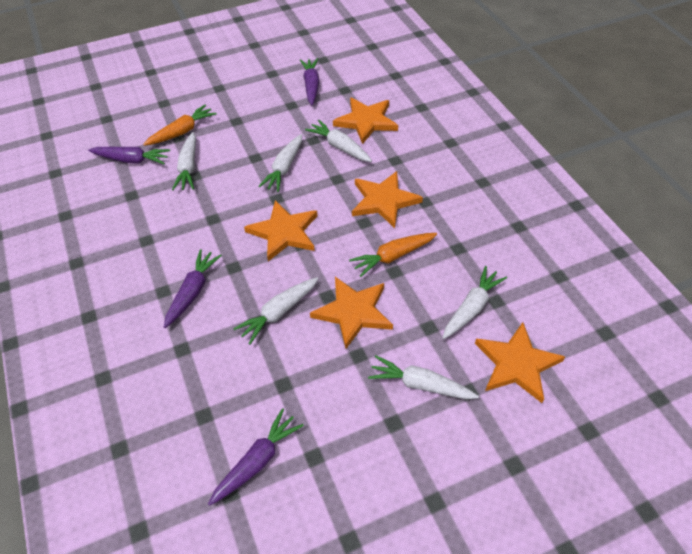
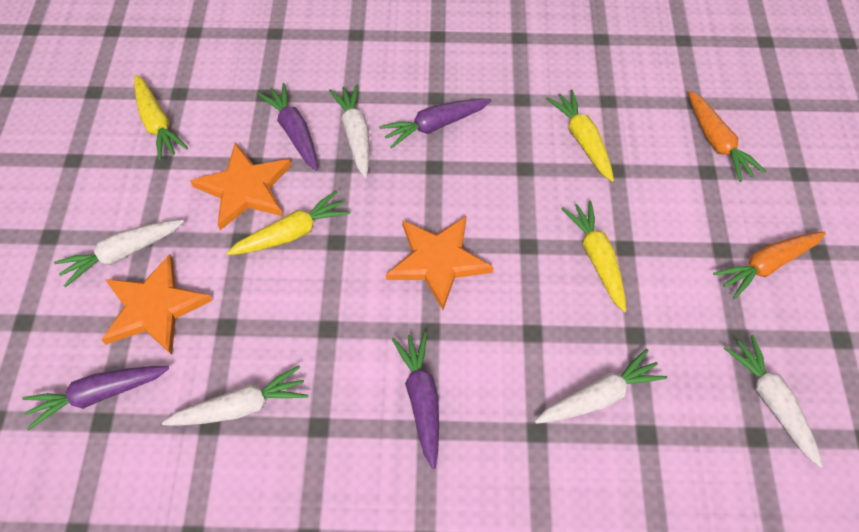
orange star: 5 -> 3
white carrot: 6 -> 5
yellow carrot: 0 -> 4

